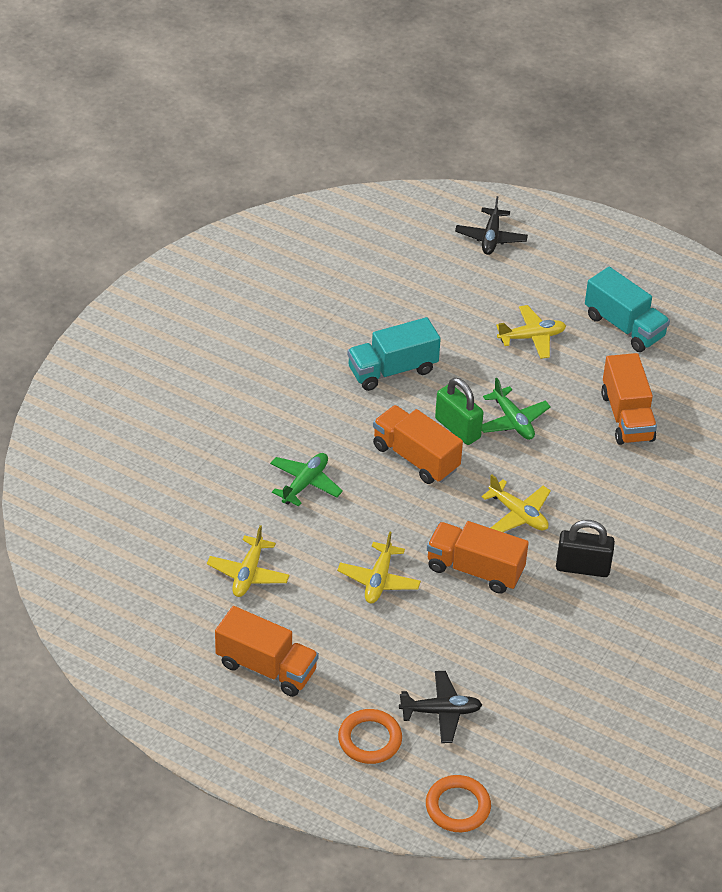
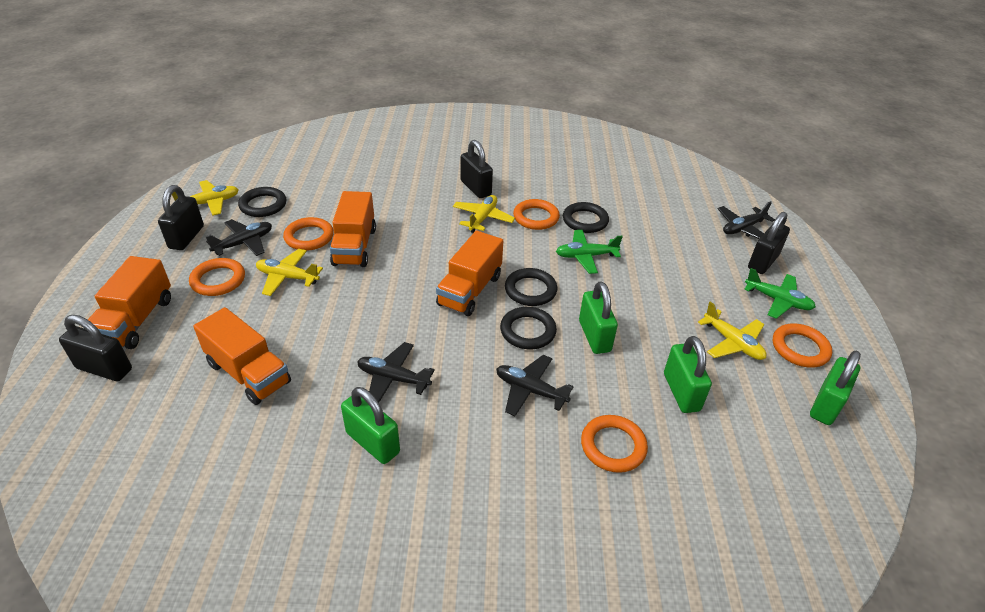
black padlock: 1 -> 4
black plane: 2 -> 4
black ring: 0 -> 4
green padlock: 1 -> 4
orange ring: 2 -> 5
turquoise truck: 2 -> 0

